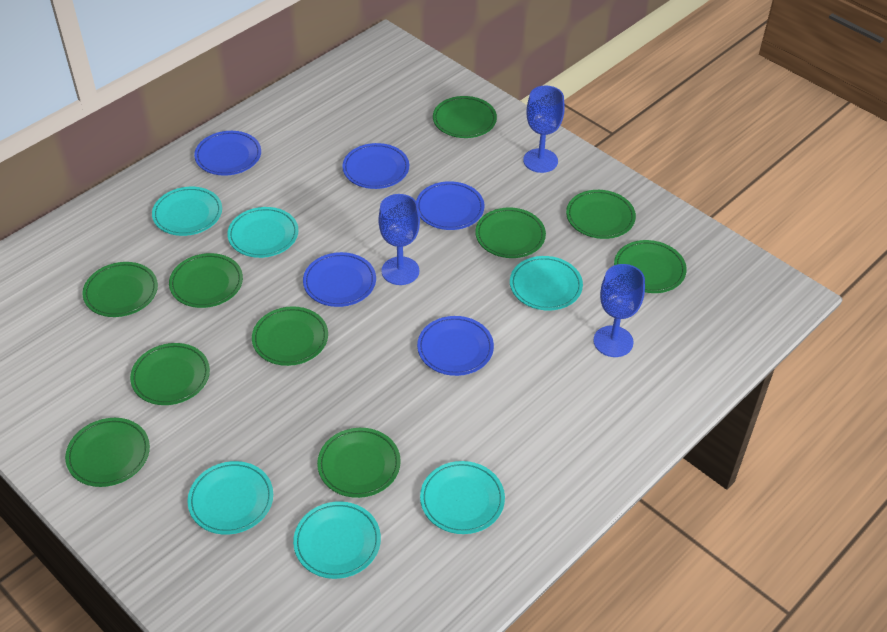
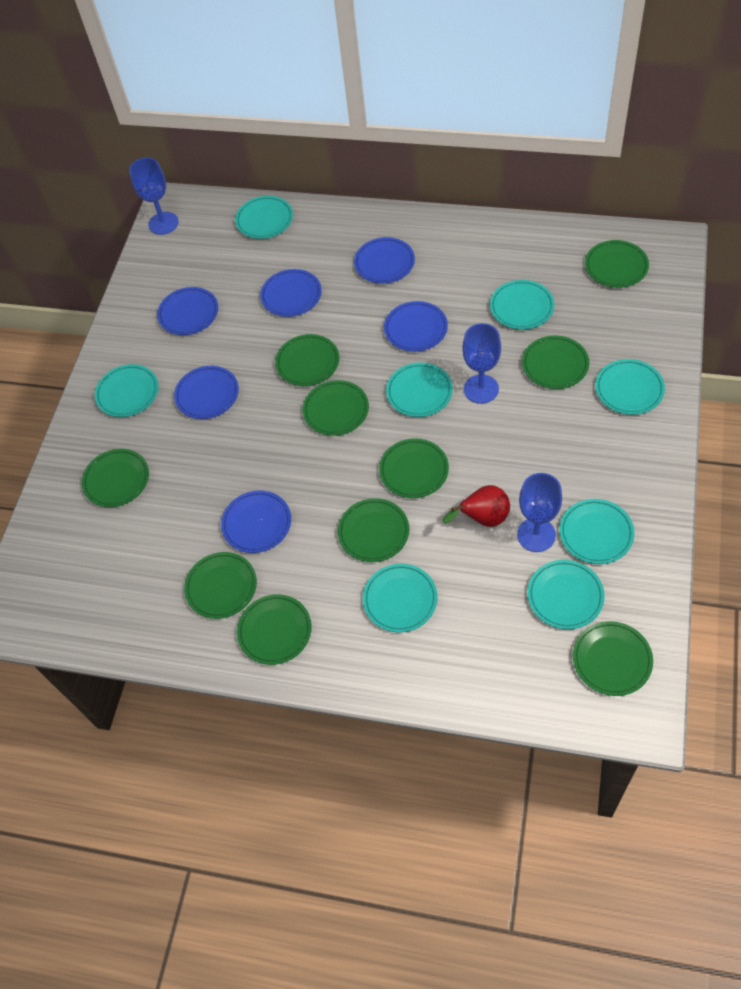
blue plate: 5 -> 6
red pear: 0 -> 1
turquoise plate: 6 -> 8

